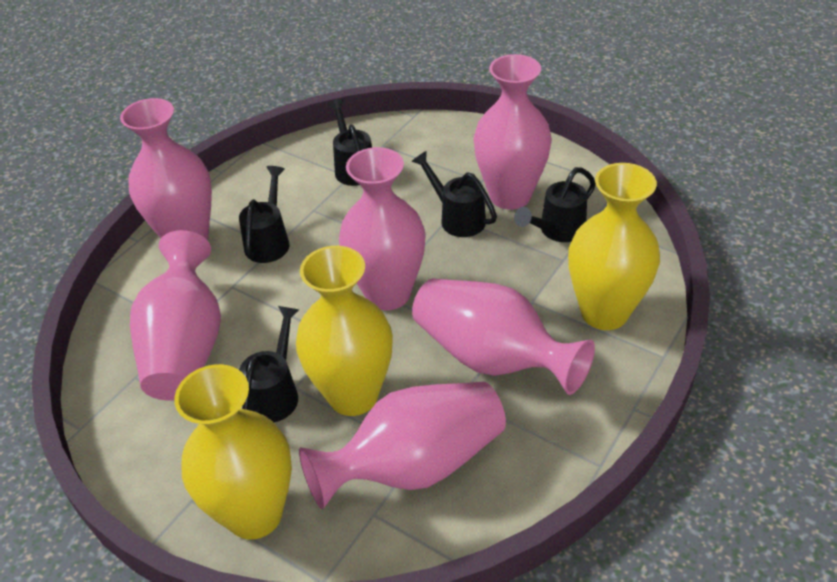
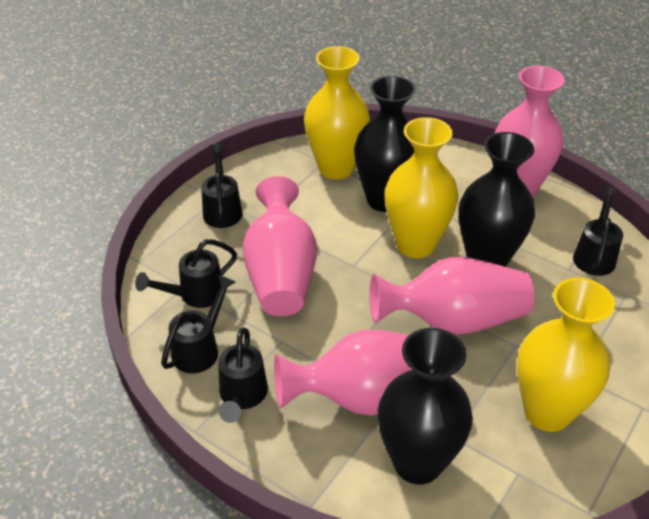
black vase: 0 -> 3
pink vase: 6 -> 4

